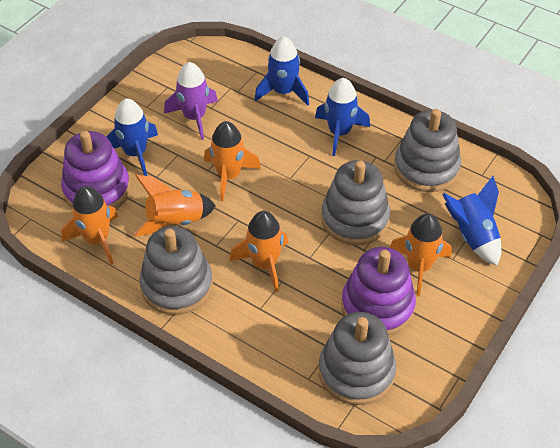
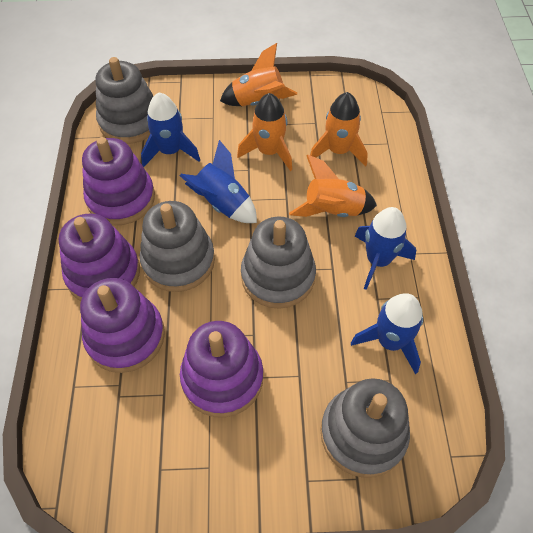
orange rocket: 5 -> 4
purple rocket: 1 -> 0
purple stacking toy: 2 -> 4

